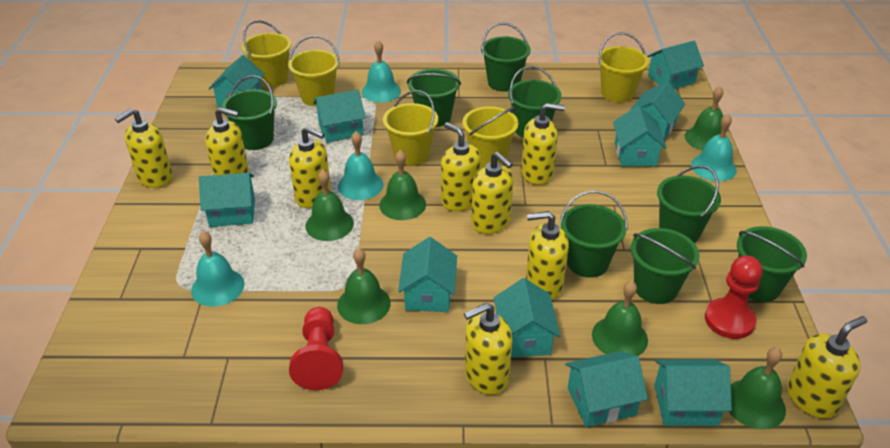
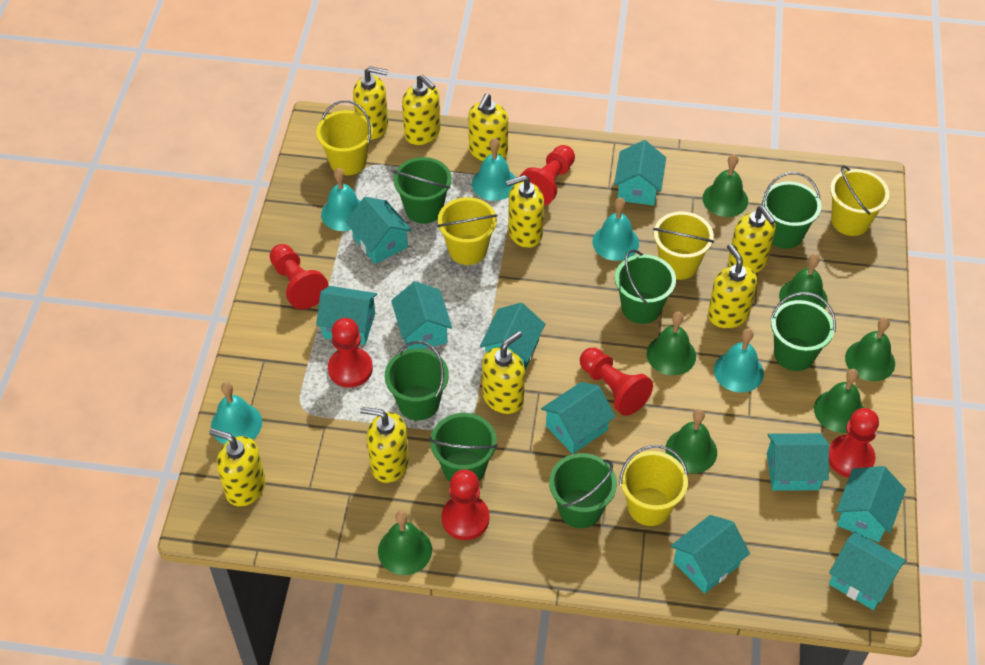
green bell: 6 -> 7
green bucket: 8 -> 7
red pawn: 2 -> 6
turquoise bell: 4 -> 5

